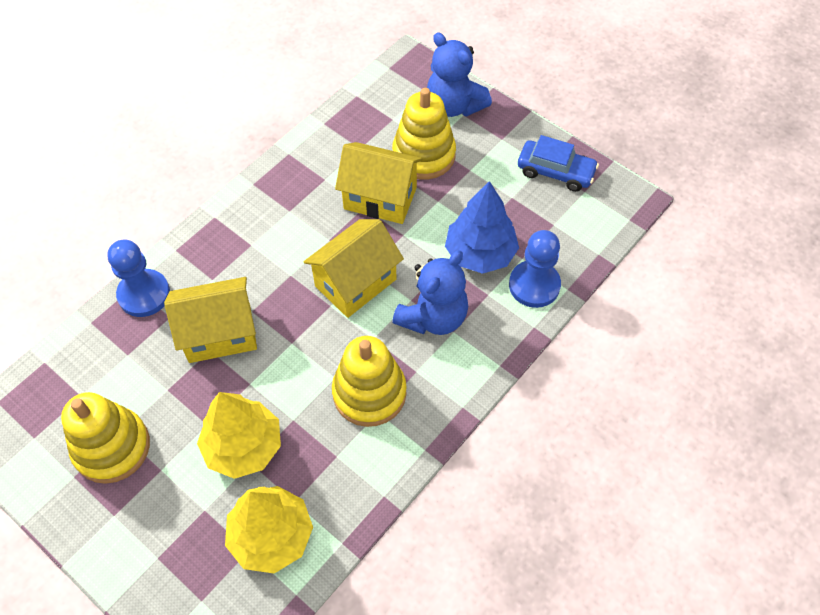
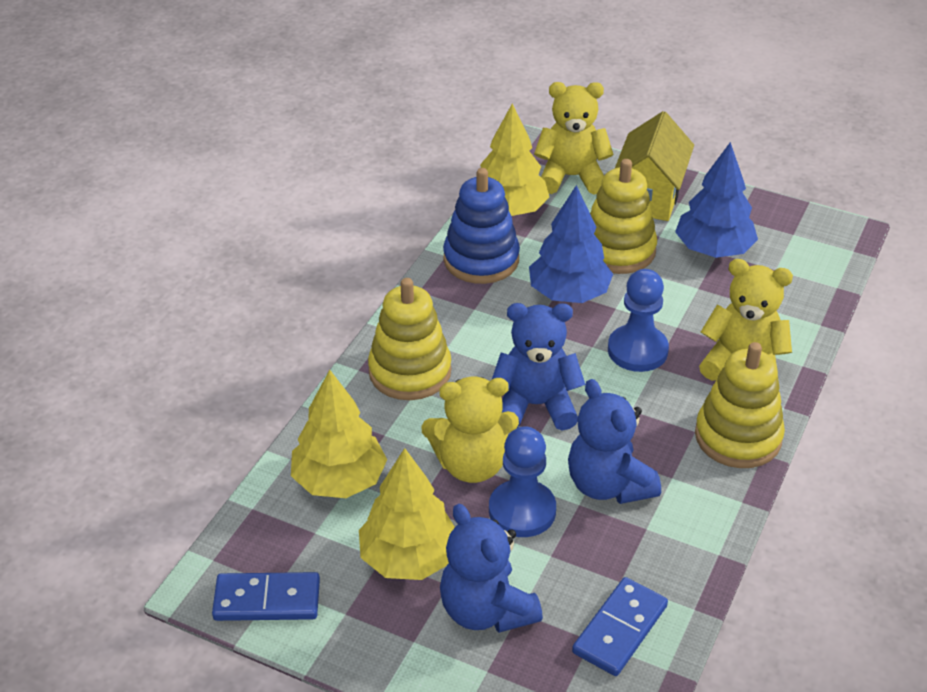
blue car: 1 -> 0
blue domino: 0 -> 2
blue stacking toy: 0 -> 1
blue teddy bear: 2 -> 3
blue tree: 1 -> 2
yellow house: 3 -> 1
yellow teddy bear: 0 -> 3
yellow tree: 2 -> 3

